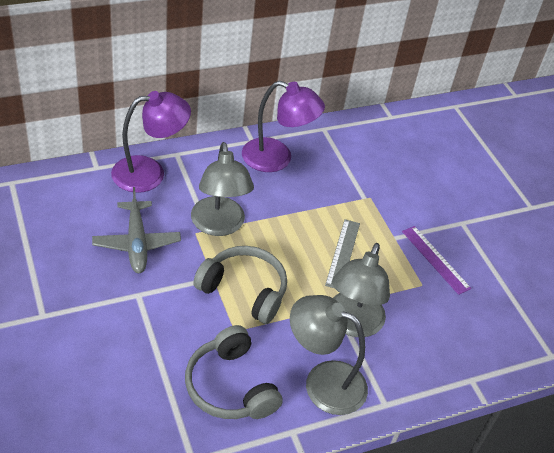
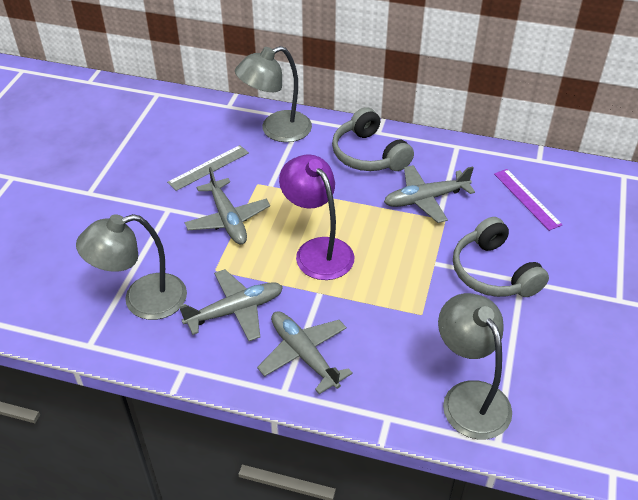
grey plane: 1 -> 4
purple lamp: 2 -> 1

